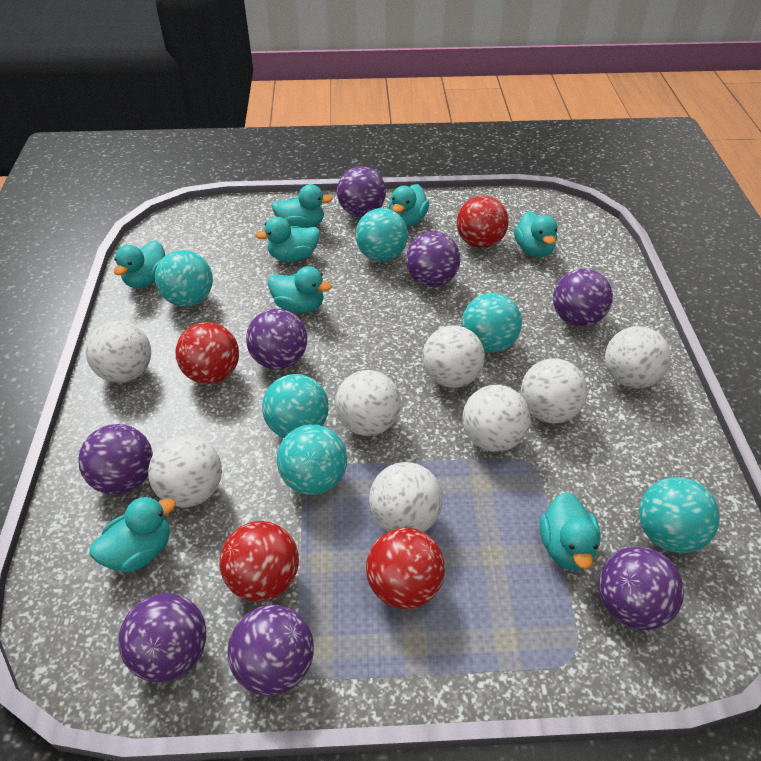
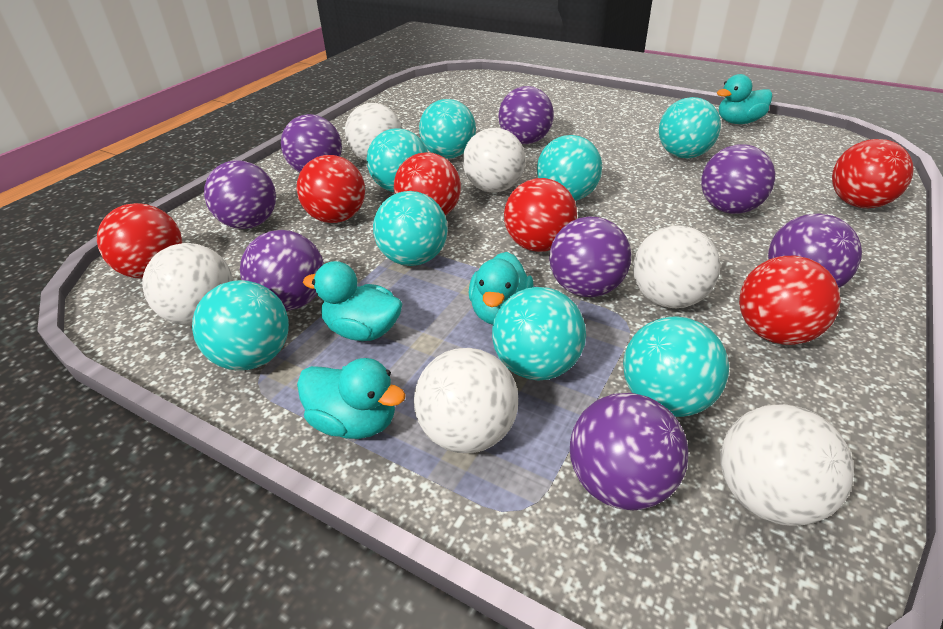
red ball: 4 -> 6
turquoise ball: 6 -> 8
turquoise duck: 8 -> 4
white ball: 8 -> 6

